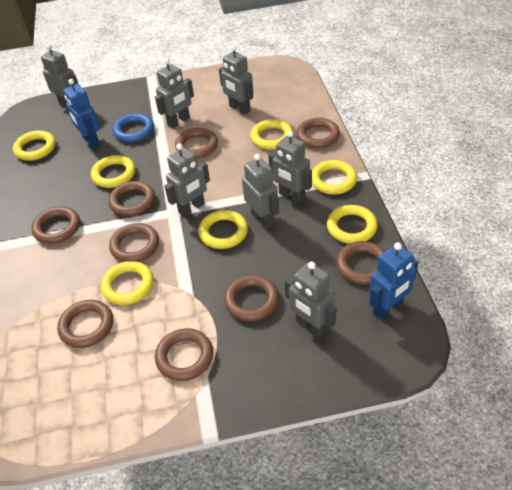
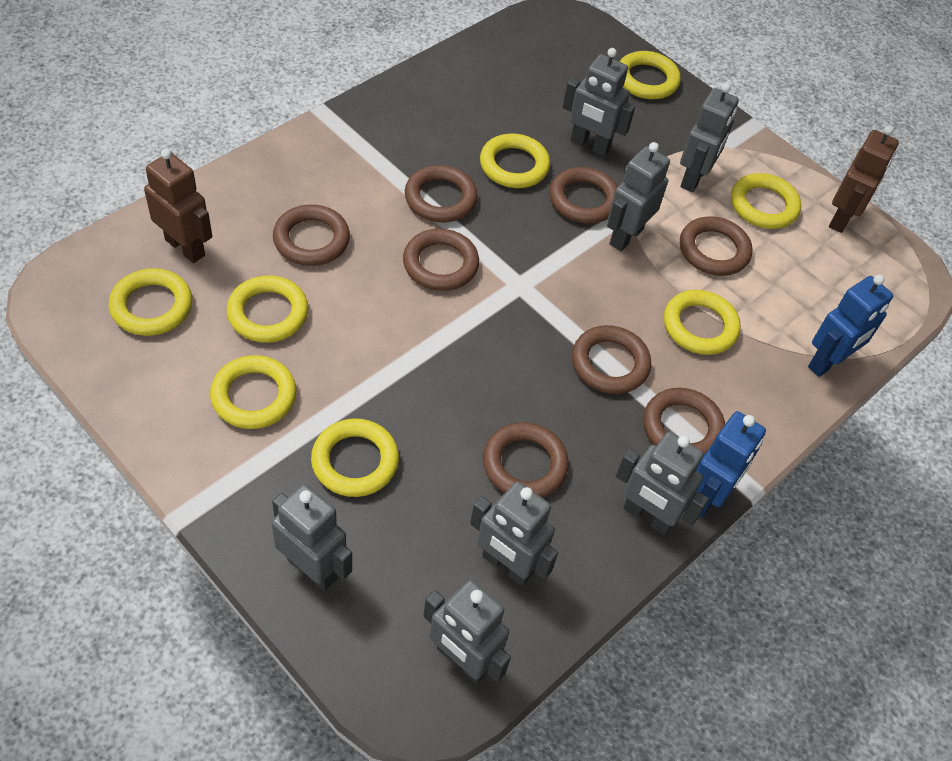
blue ring: 1 -> 0
brown ring: 9 -> 8
brown robot: 0 -> 2
yellow ring: 7 -> 8

